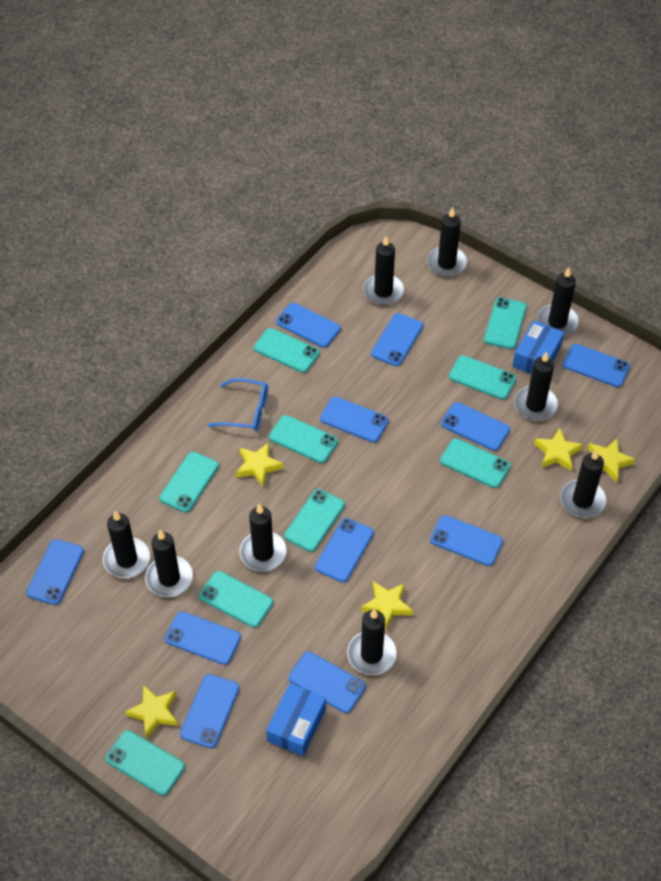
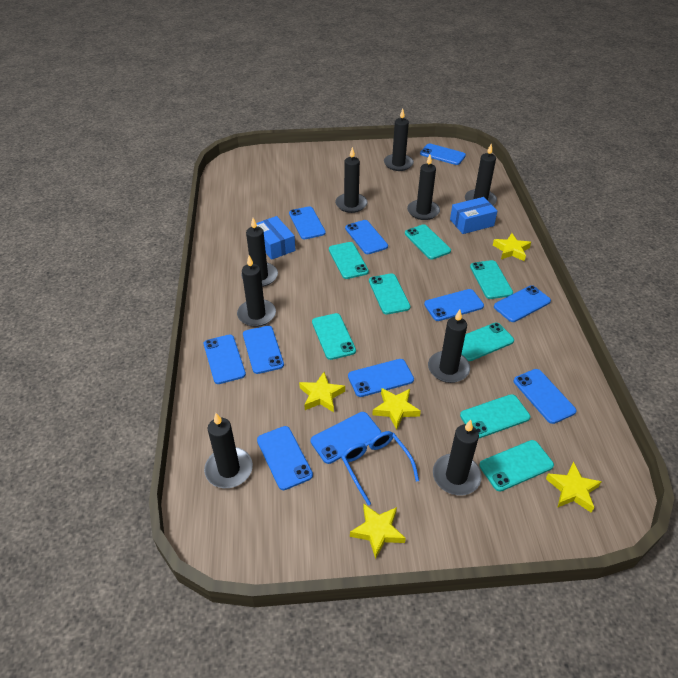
turquoise phone: 9 -> 8

